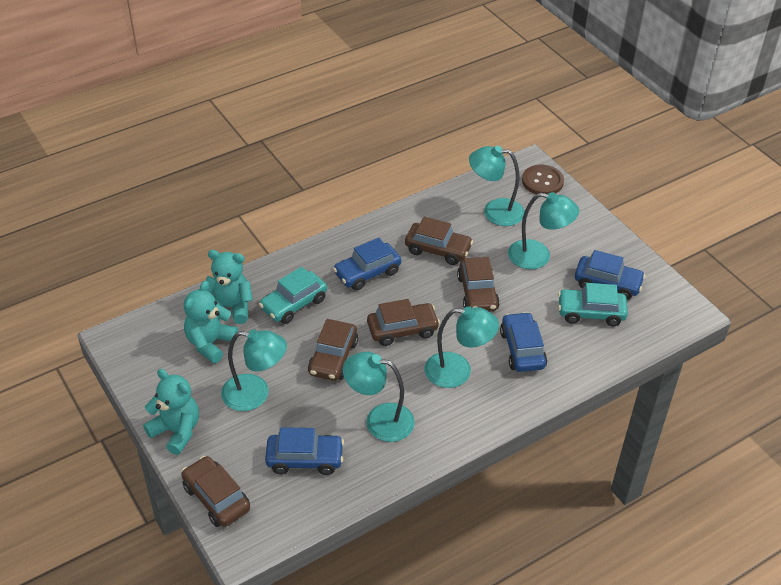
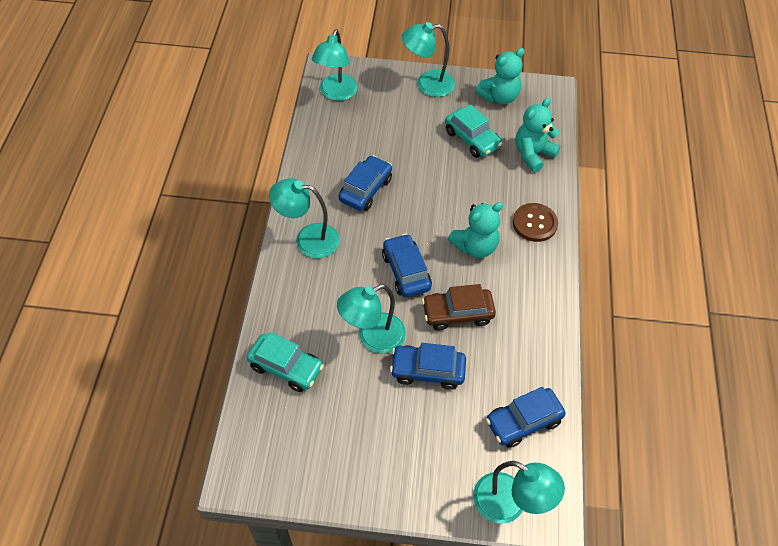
brown car: 5 -> 1

